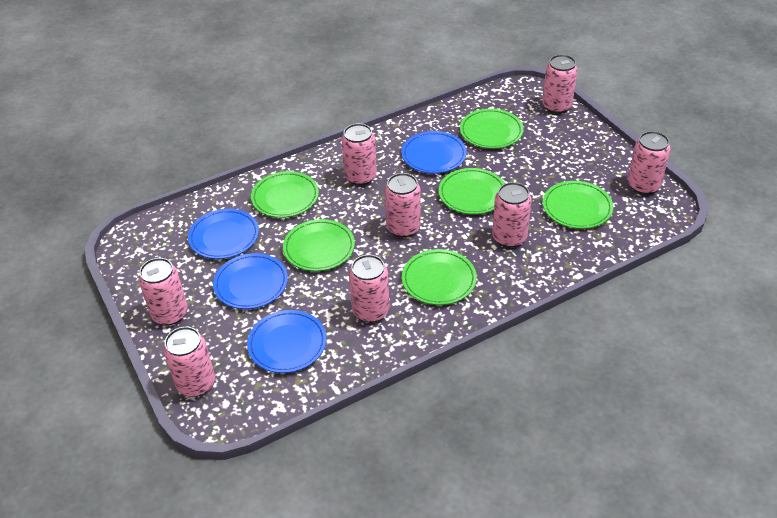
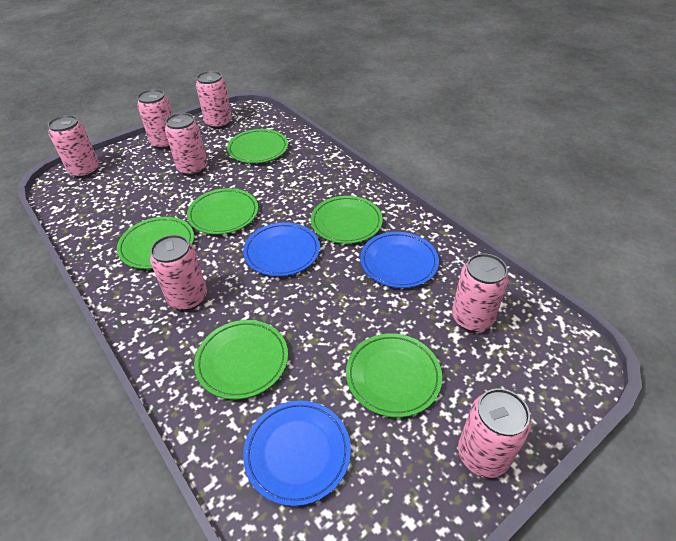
blue plate: 4 -> 3
pink can: 8 -> 7

